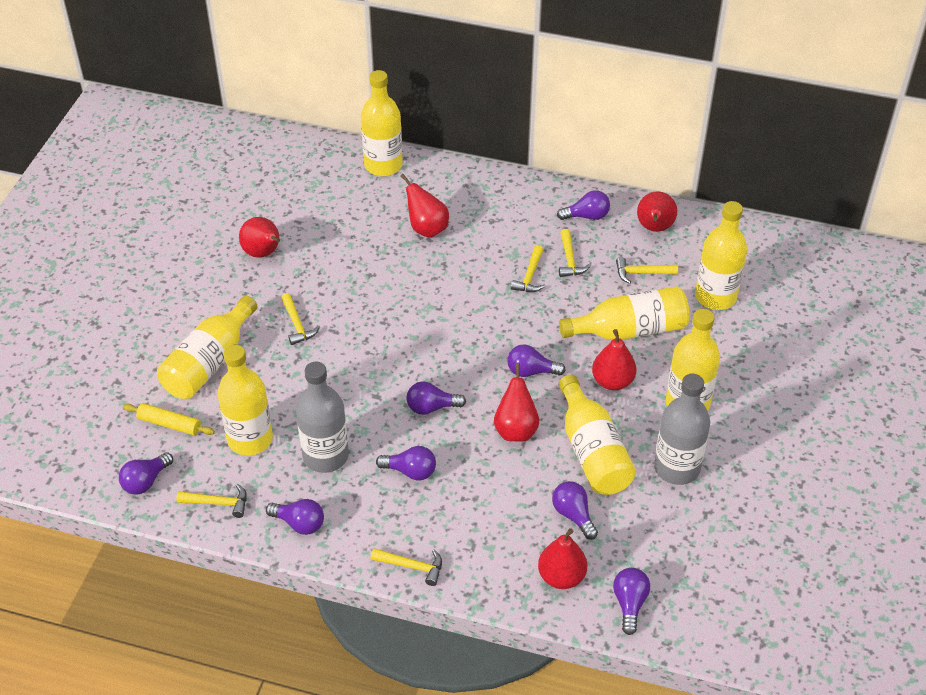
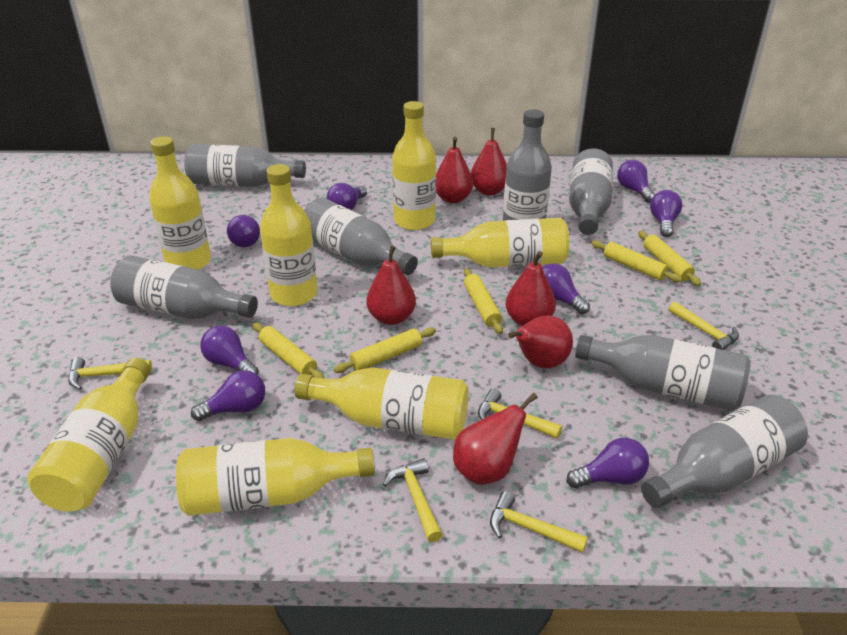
grey bottle: 2 -> 7
yellow hammer: 6 -> 5
yellow rolling pin: 1 -> 5

